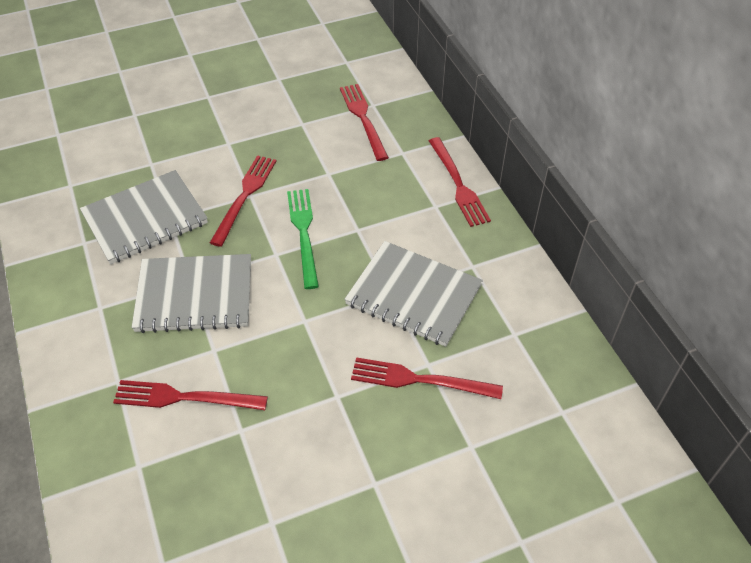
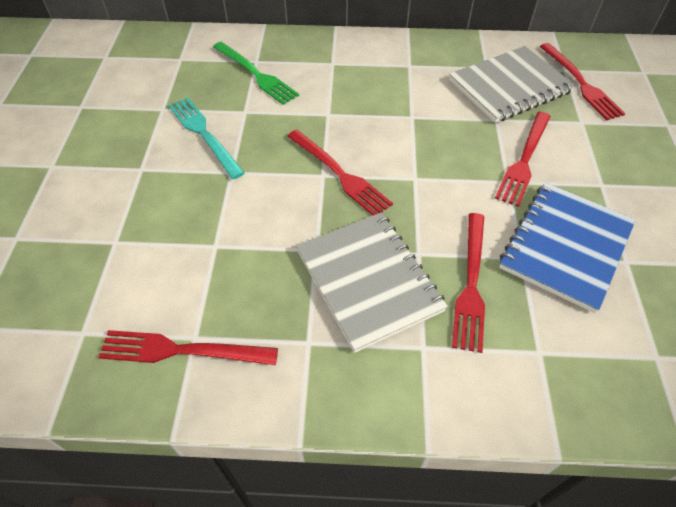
blue notebook: 0 -> 1
grey notebook: 3 -> 2
turquoise fork: 0 -> 1

